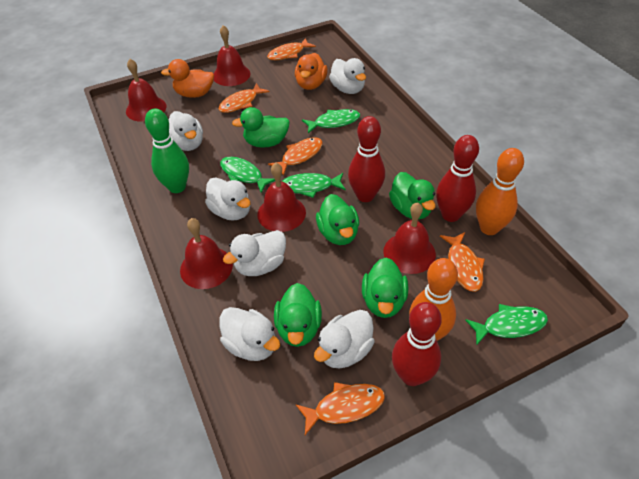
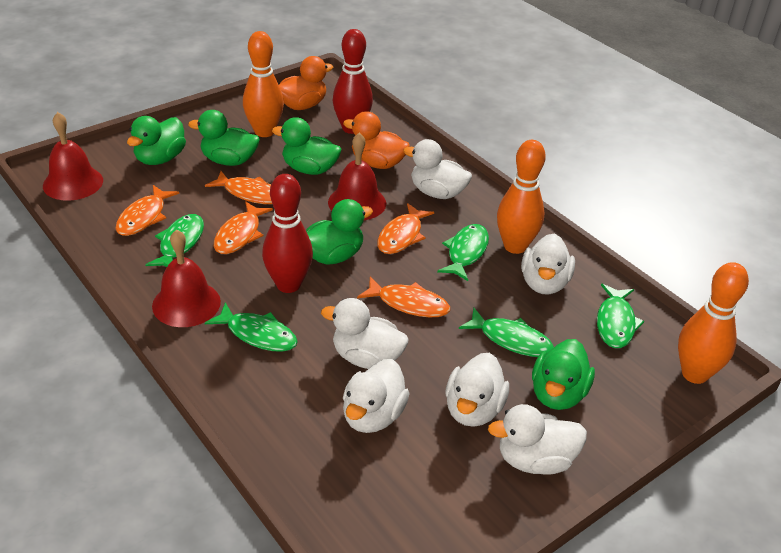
green bowling pin: 1 -> 0
green fish: 4 -> 5
orange bowling pin: 2 -> 3
red bell: 5 -> 3
red bowling pin: 3 -> 2

